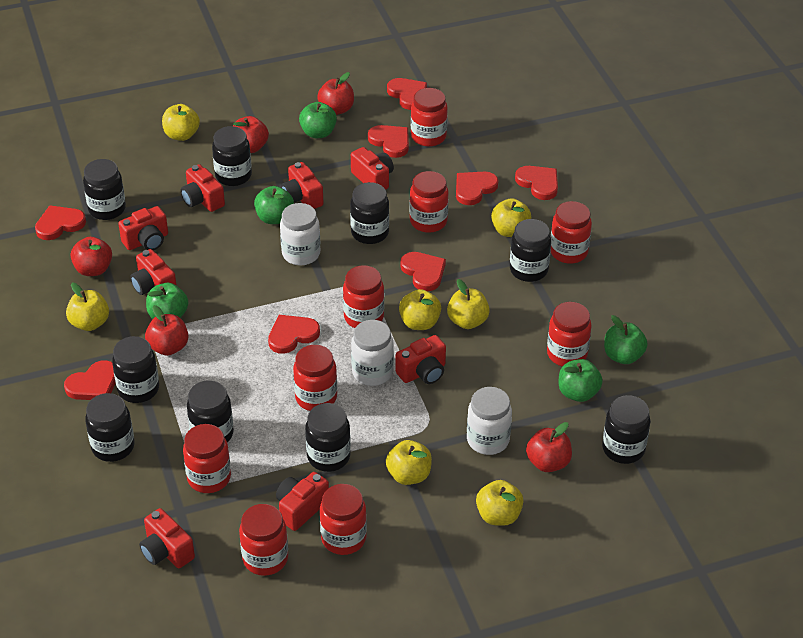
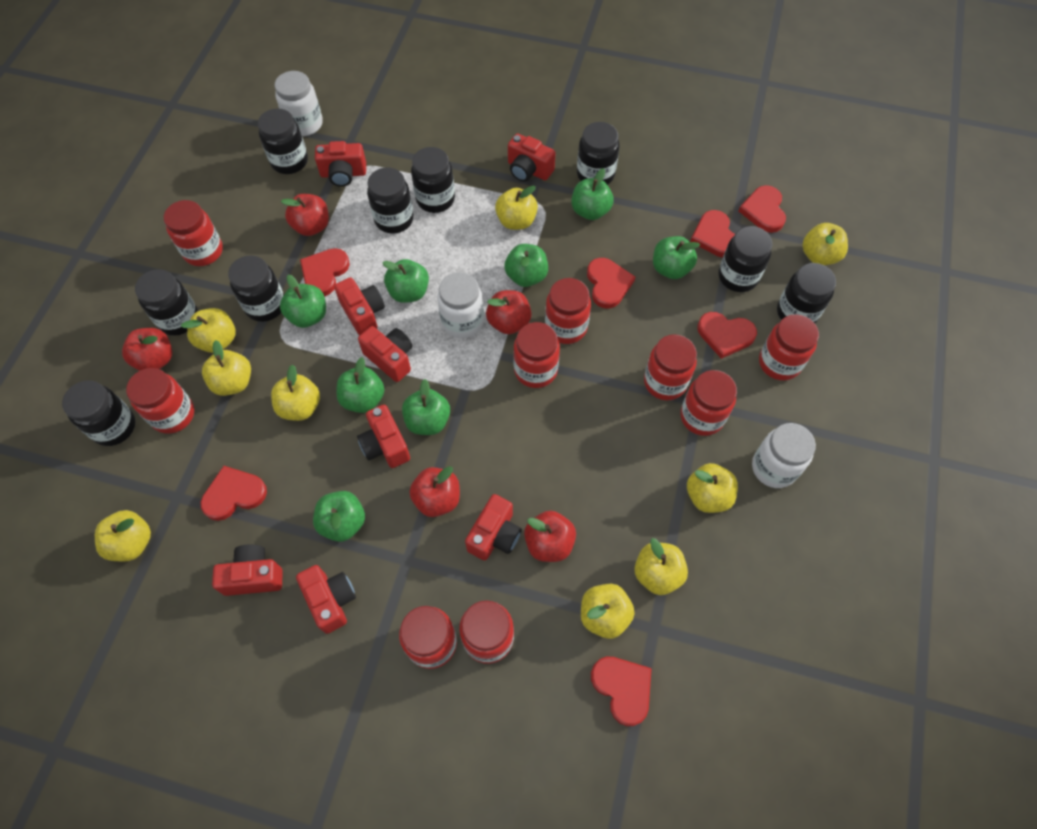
green apple: 5 -> 8
red heart: 8 -> 7
yellow apple: 7 -> 9

